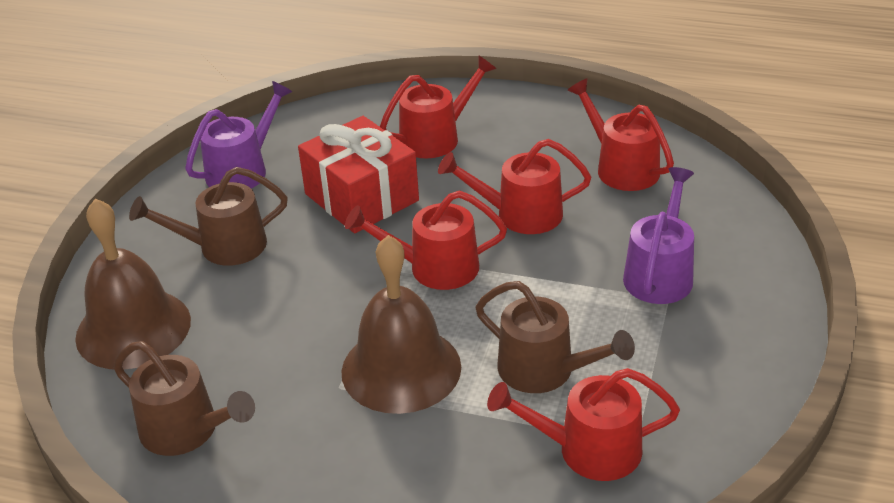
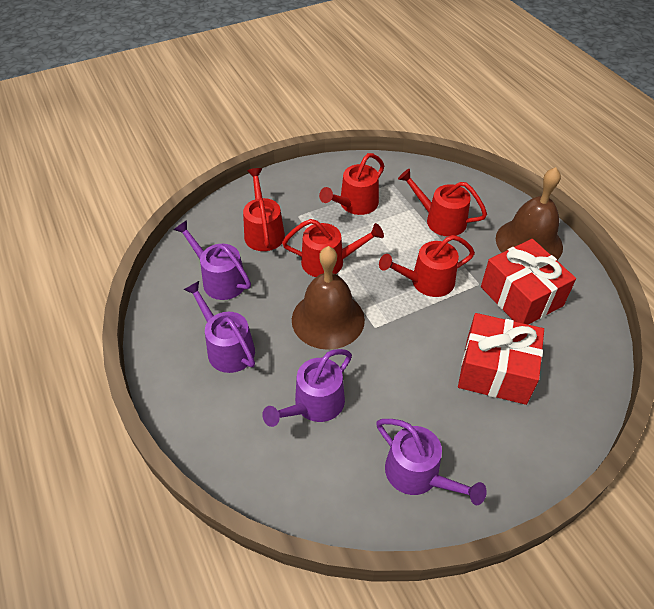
brown watering can: 3 -> 0
purple watering can: 2 -> 4
red gift: 1 -> 2

